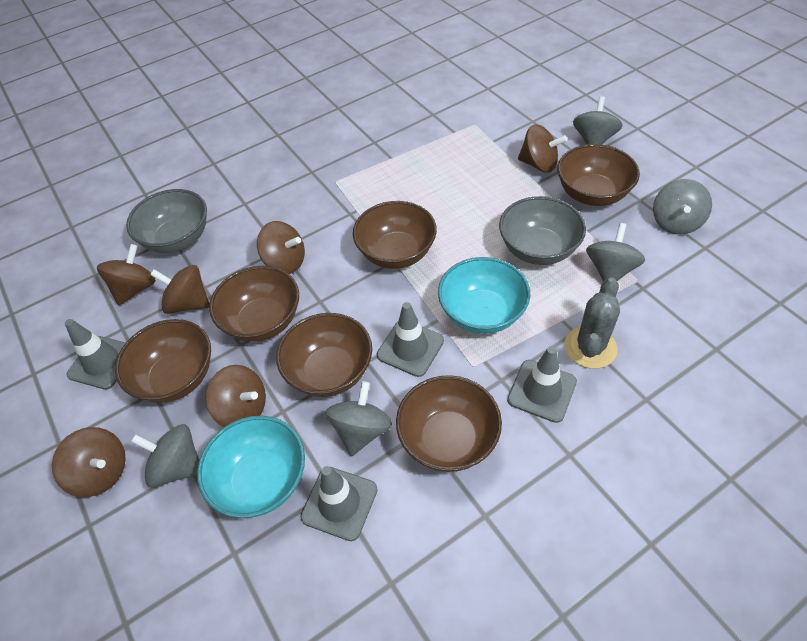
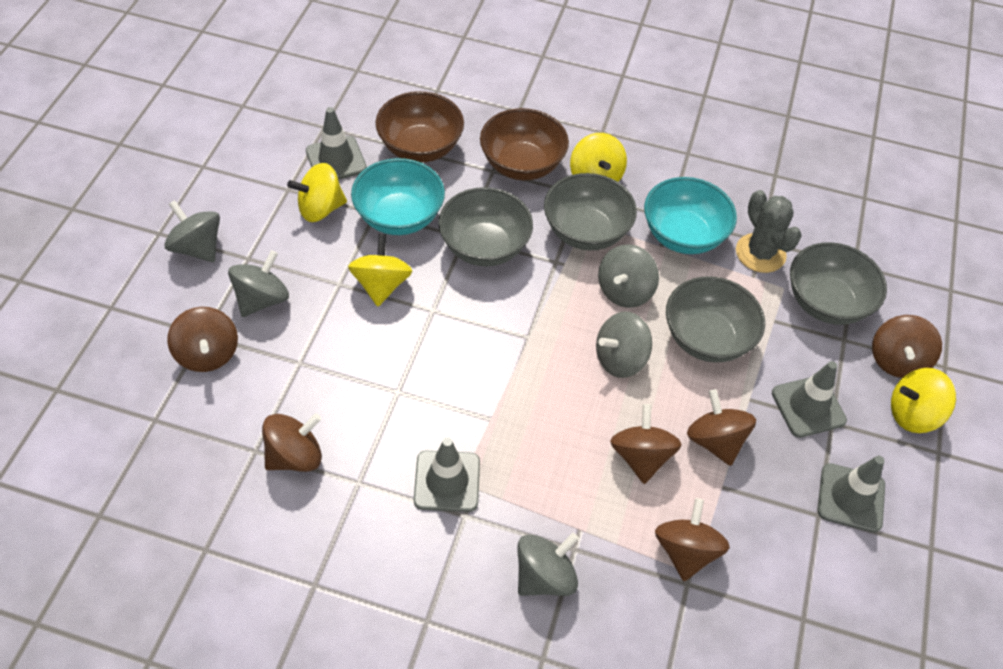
brown bowl: 6 -> 2
grey bowl: 2 -> 4
yellow spinning top: 0 -> 4

